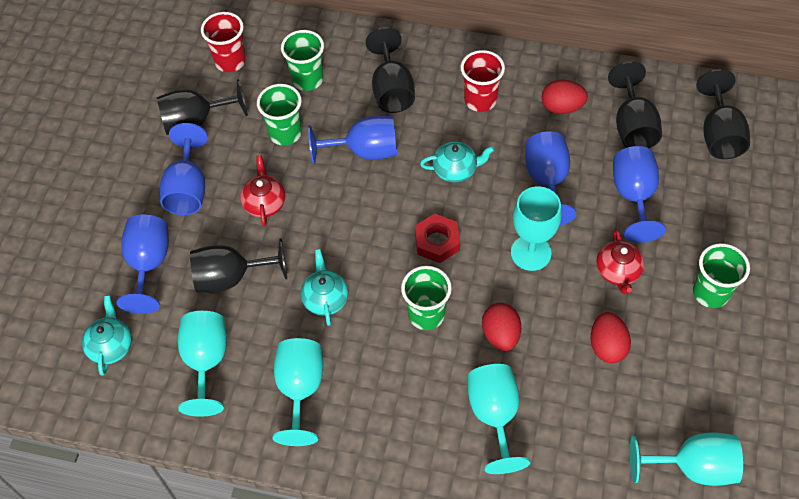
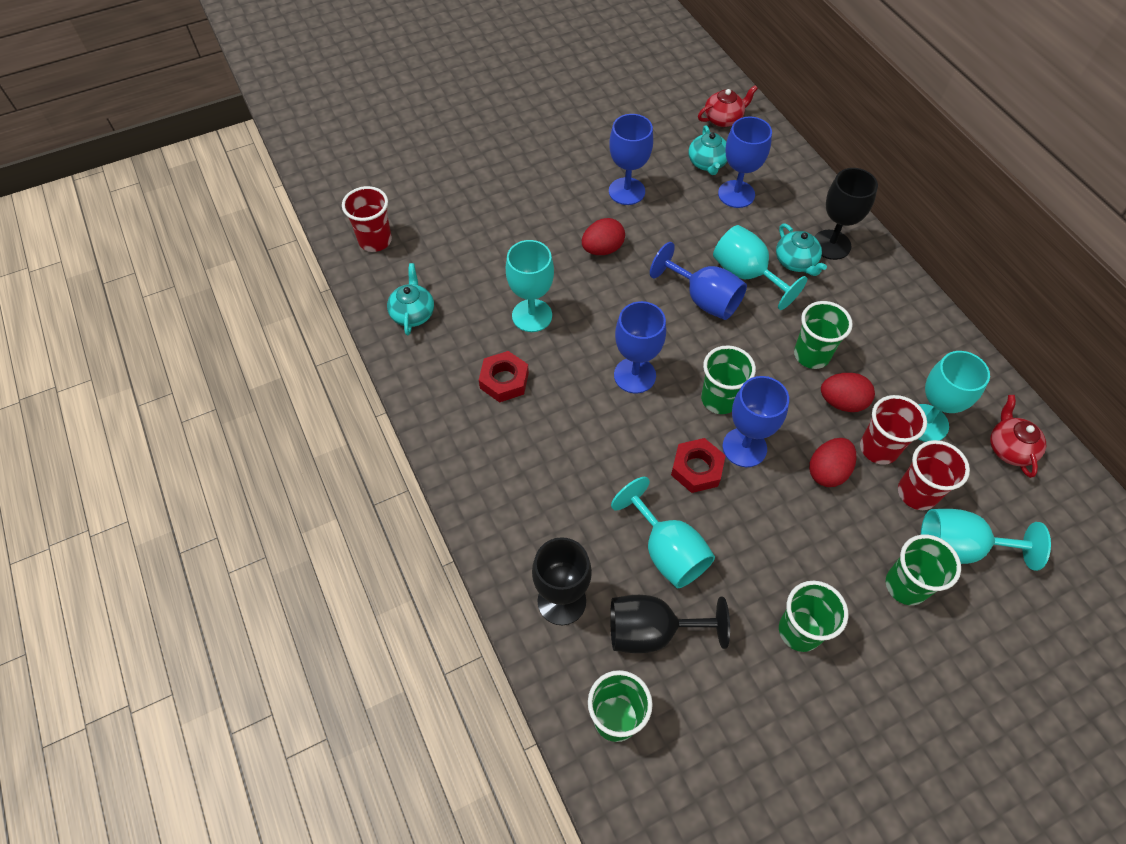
black goblet: 5 -> 3
green cup: 4 -> 5
red cup: 2 -> 3
red nut: 1 -> 2

